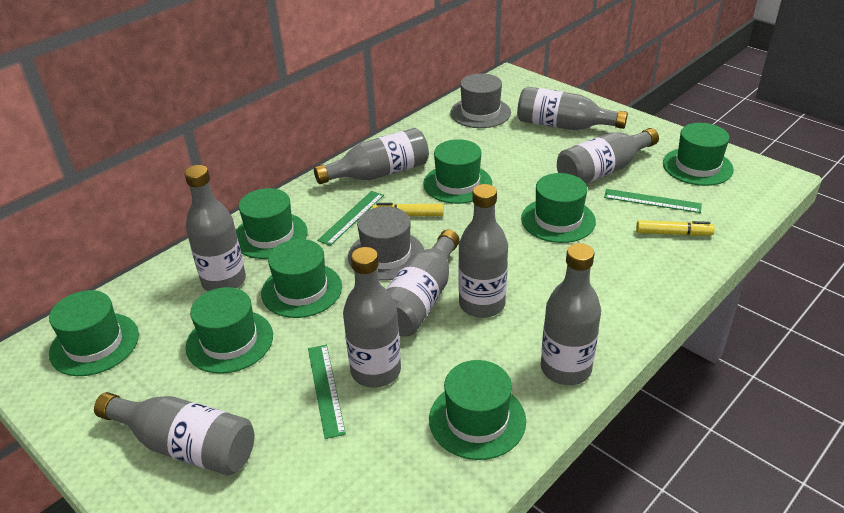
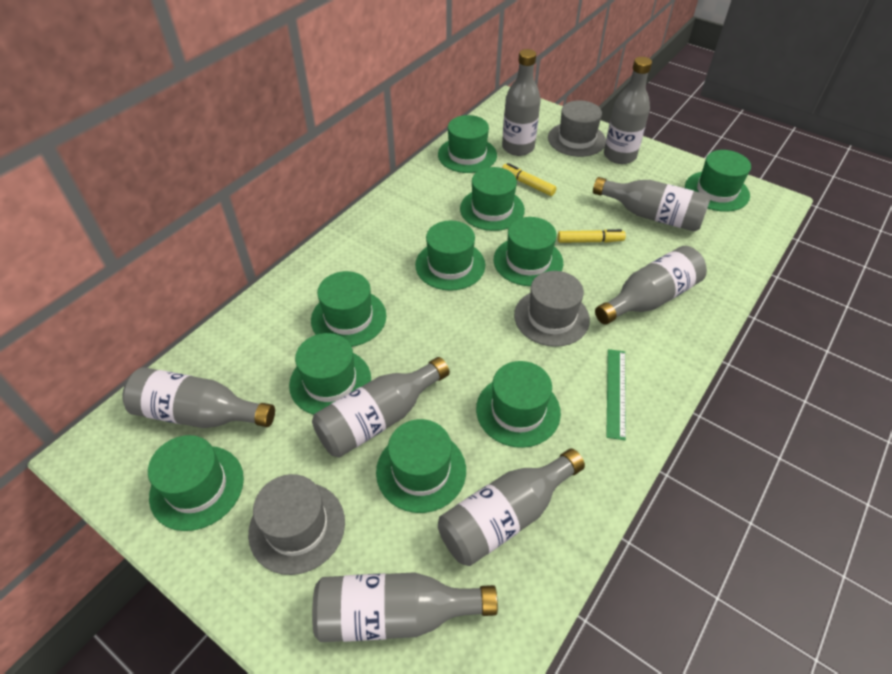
green hat: 8 -> 10
green ruler: 3 -> 1
grey bottle: 9 -> 8
grey hat: 2 -> 3

